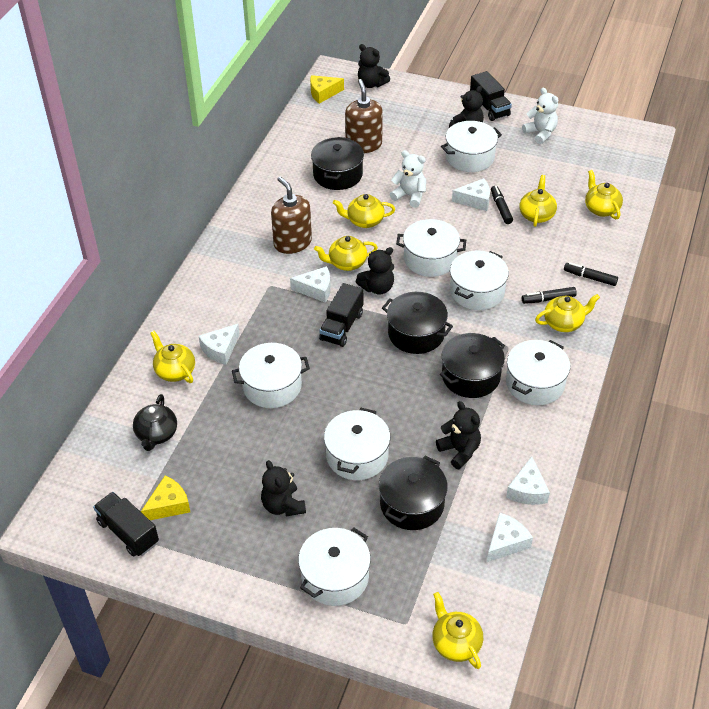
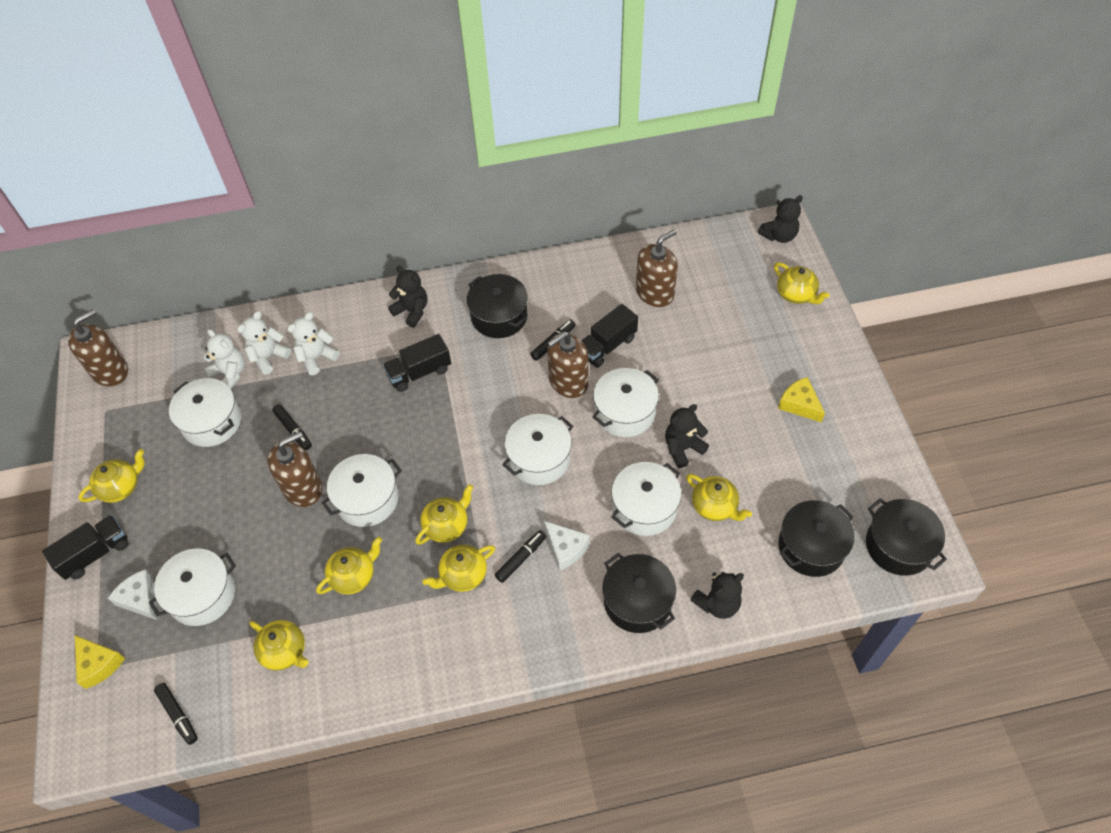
black marker: 3 -> 4
black teapot: 1 -> 0
black teddy bear: 5 -> 4
brown soap dispenser: 2 -> 4
white cheese: 5 -> 2
white pot: 7 -> 6
white teddy bear: 2 -> 3

